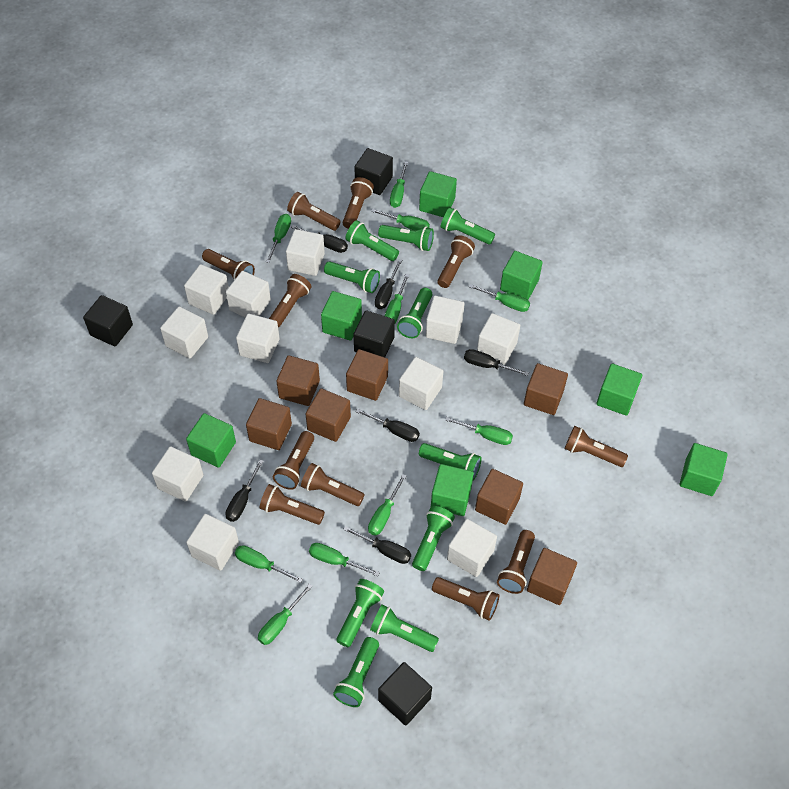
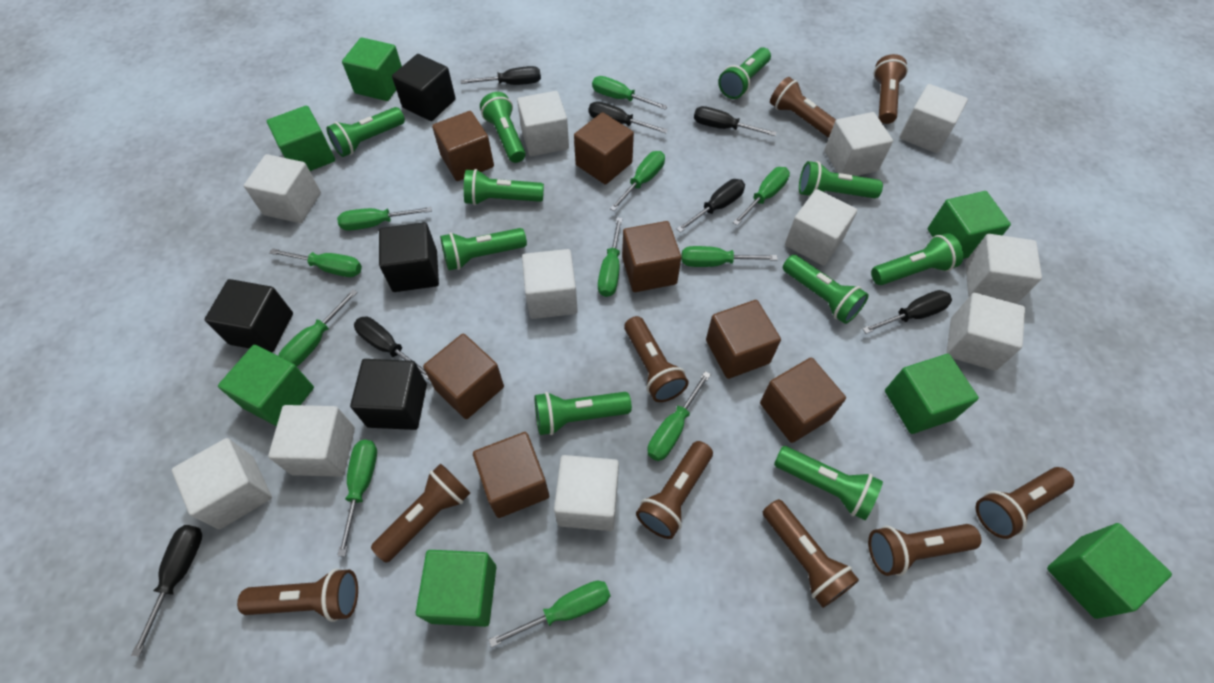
black screwdriver: 6 -> 7
brown flashlight: 11 -> 9
green screwdriver: 10 -> 11

